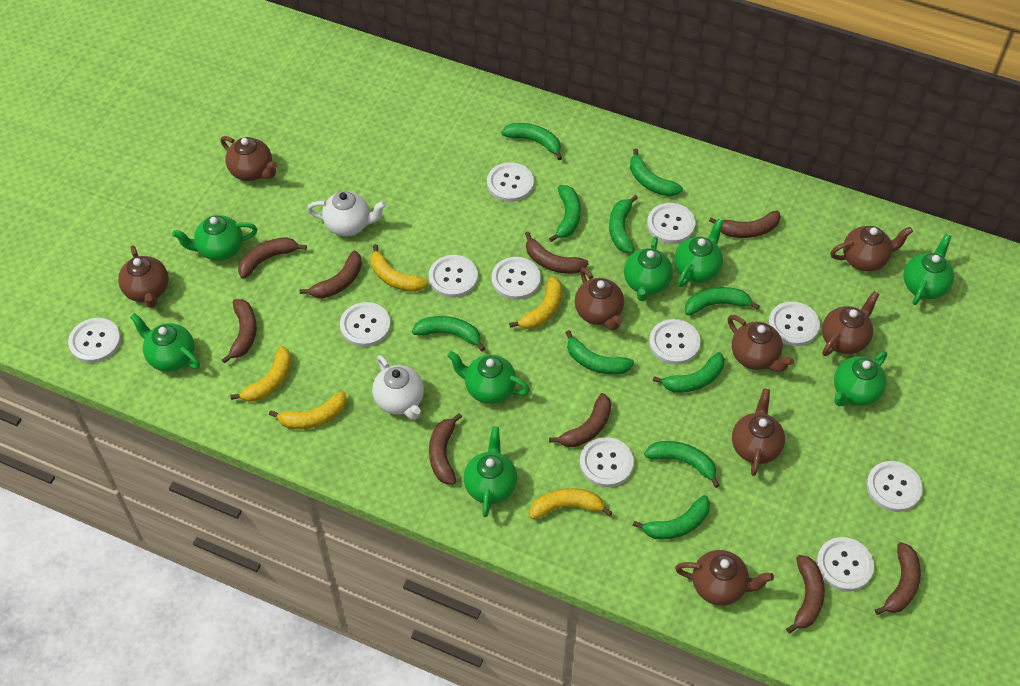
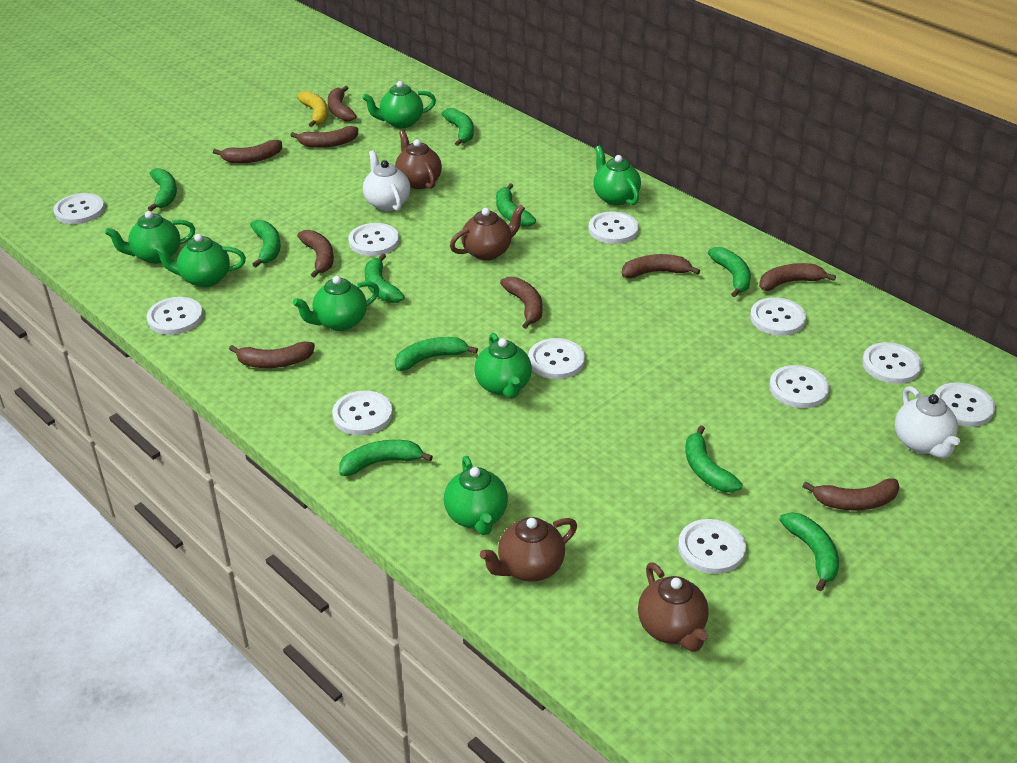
brown teapot: 8 -> 4
green teapot: 8 -> 7
yellow banana: 5 -> 1

